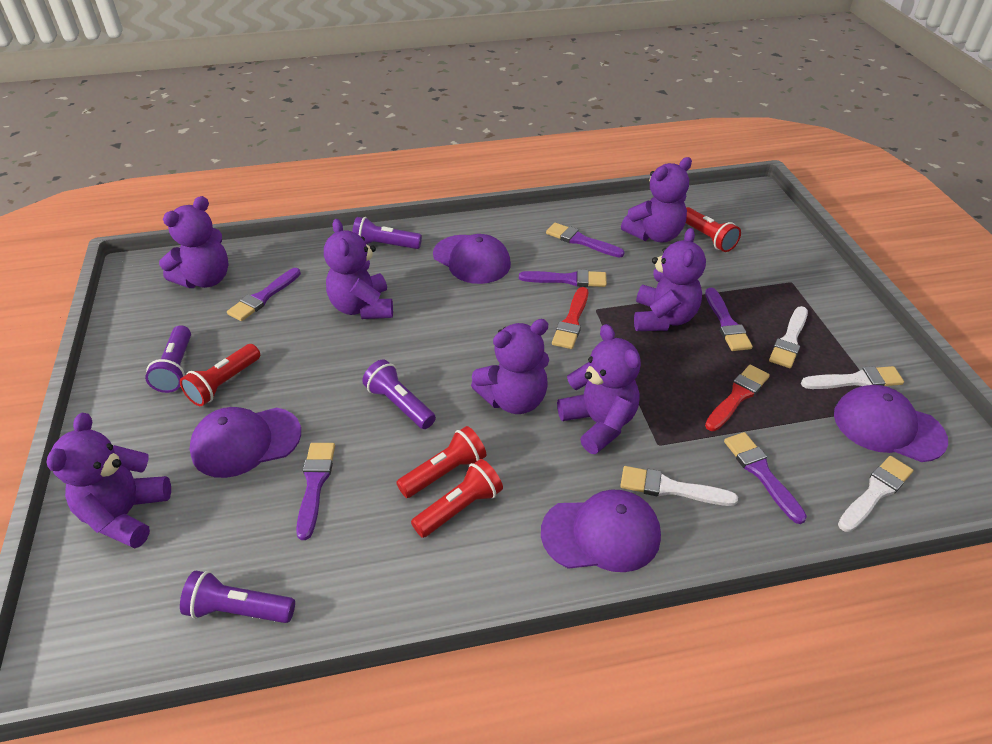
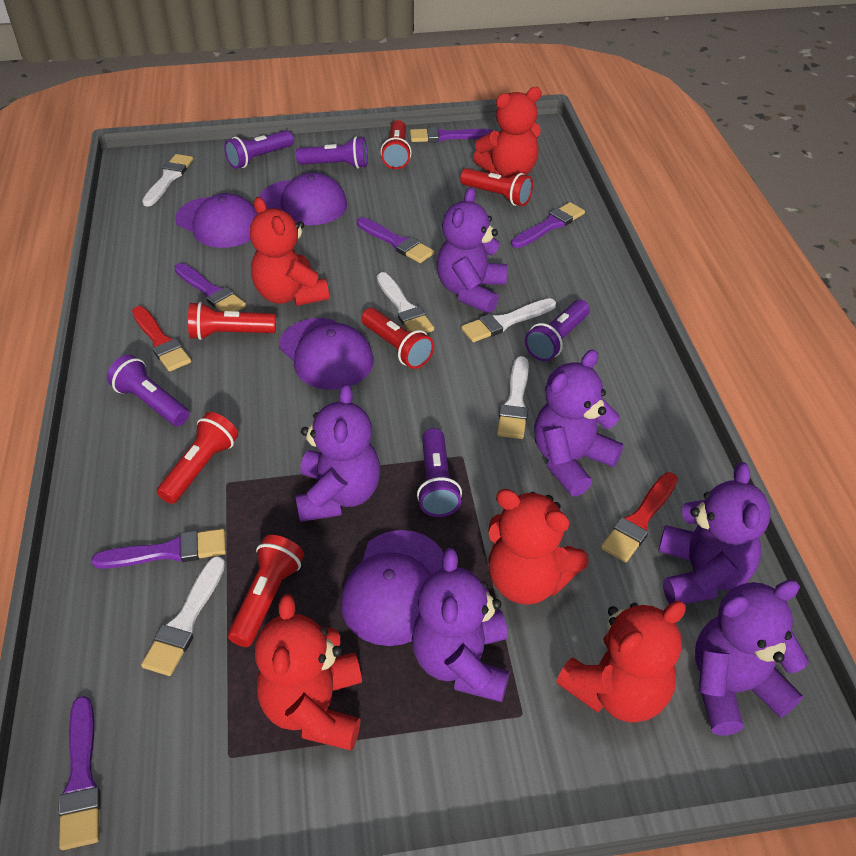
purple flashlight: 4 -> 5
purple teddy bear: 7 -> 6
red flashlight: 4 -> 6
red teddy bear: 0 -> 5
white brush: 4 -> 5

